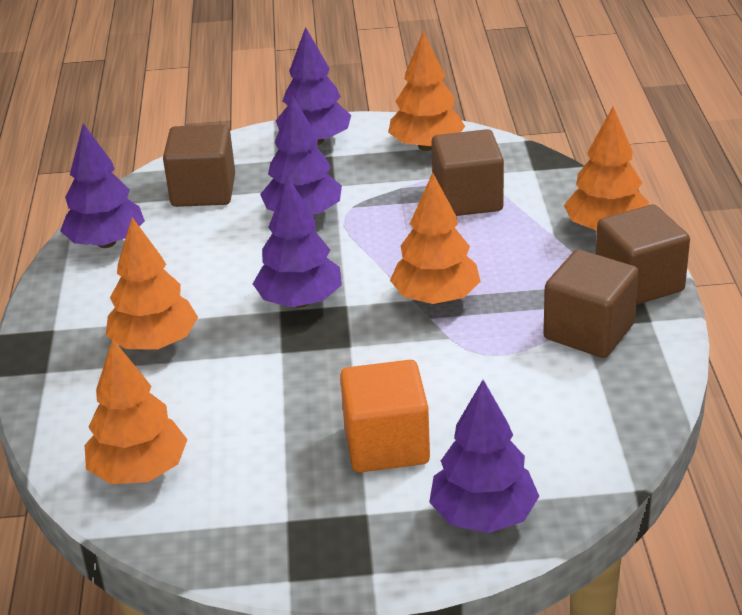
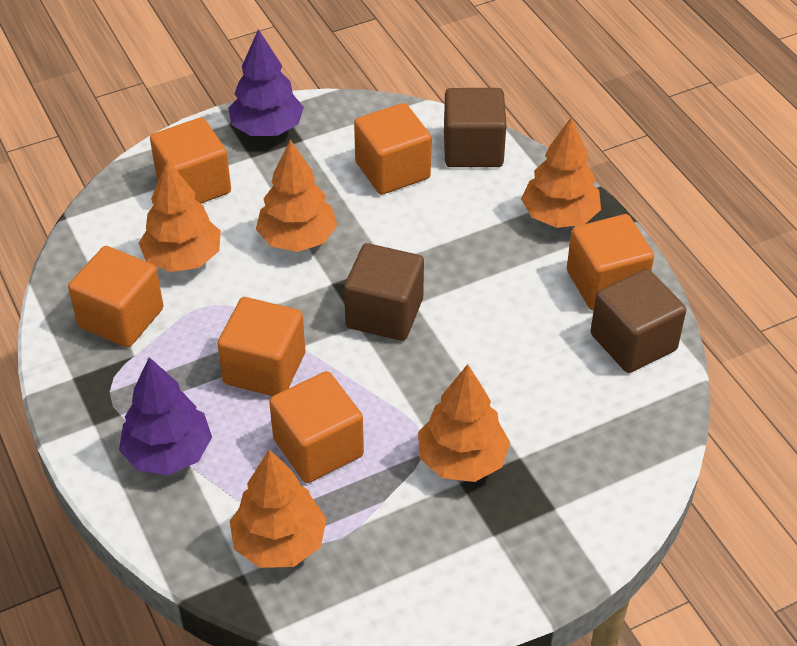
brown cube: 4 -> 3
orange cube: 1 -> 6
purple tree: 5 -> 2

